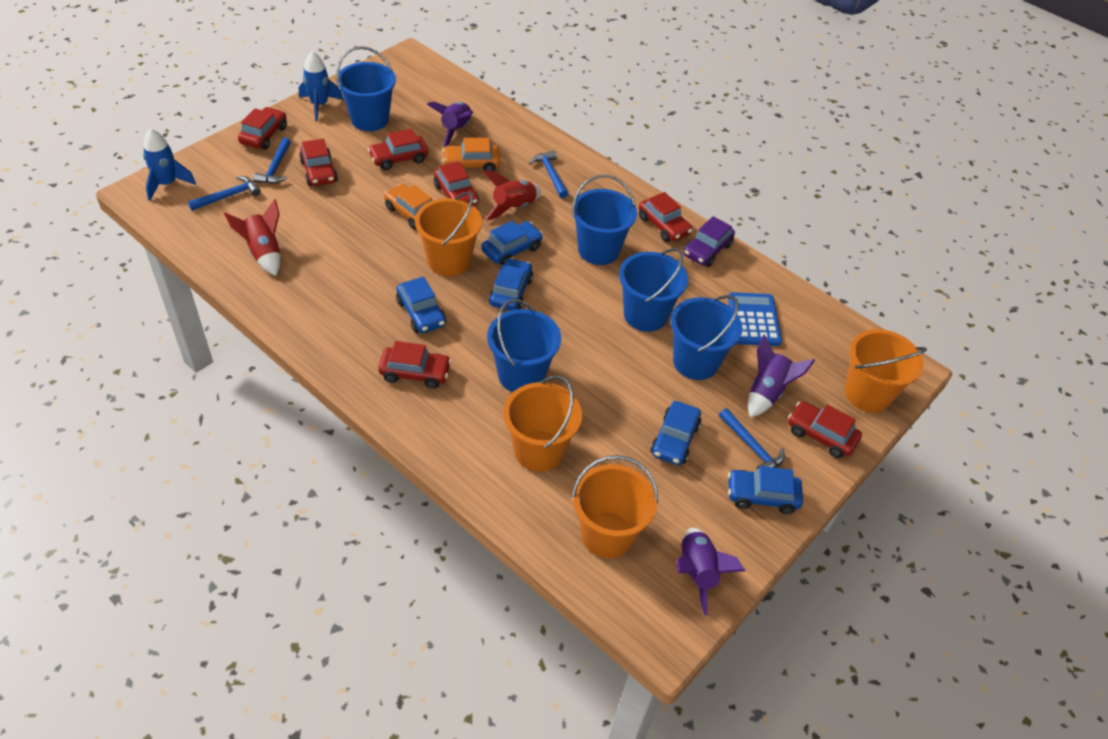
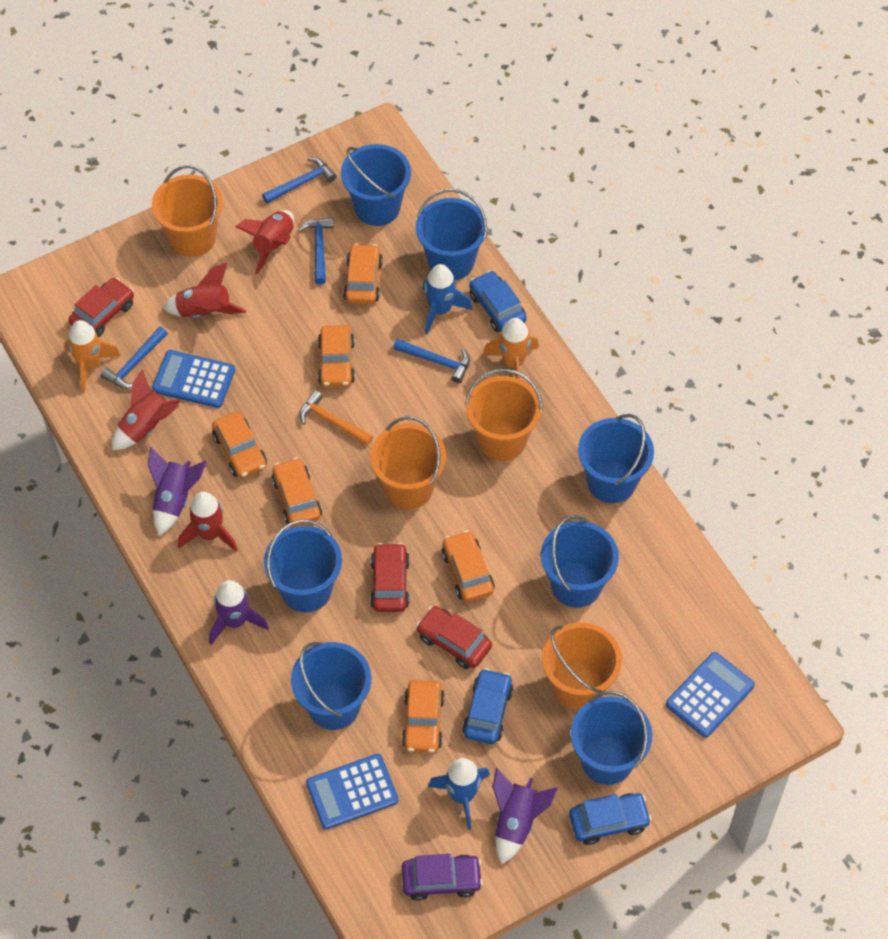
blue bucket: 5 -> 7
blue calculator: 1 -> 3
blue car: 5 -> 3
orange car: 2 -> 6
orange hammer: 0 -> 1
orange rocket: 0 -> 2
red car: 7 -> 3
red rocket: 2 -> 4

